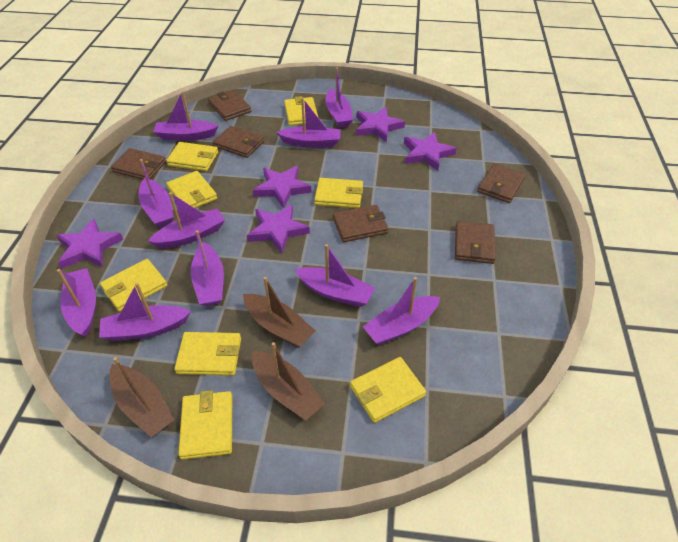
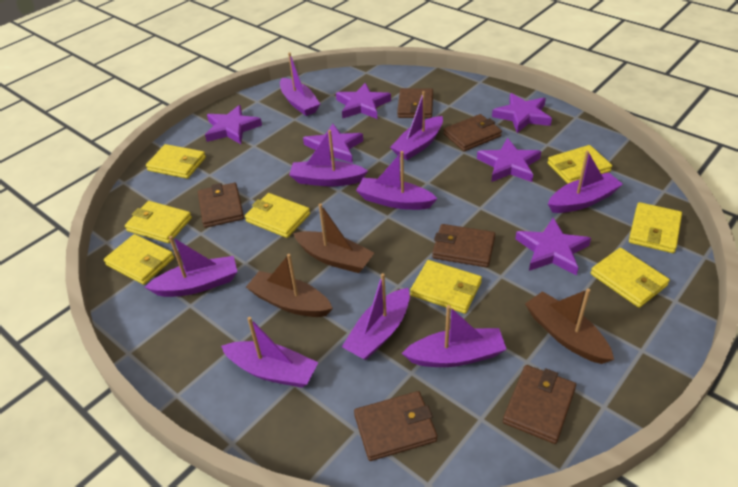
purple boat: 10 -> 9
purple star: 5 -> 6

